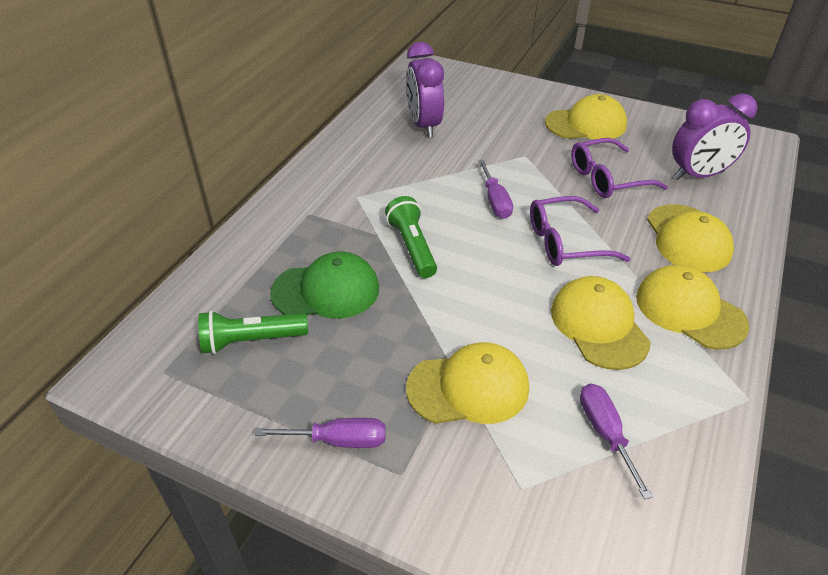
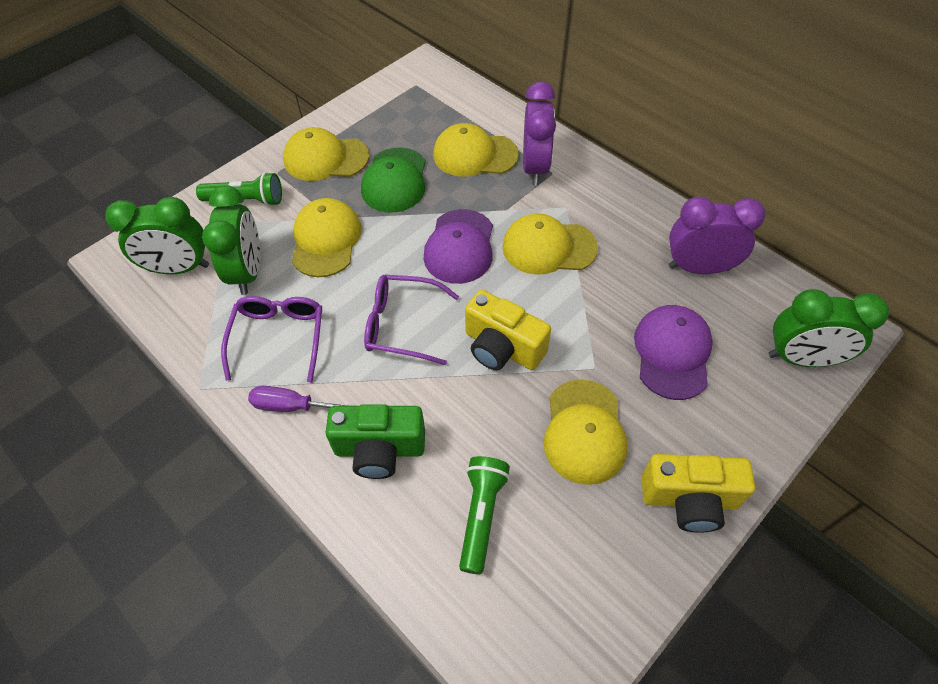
green camera: 0 -> 1
green clock: 0 -> 3
purple cap: 0 -> 2
purple screwdriver: 3 -> 1
yellow camera: 0 -> 2

